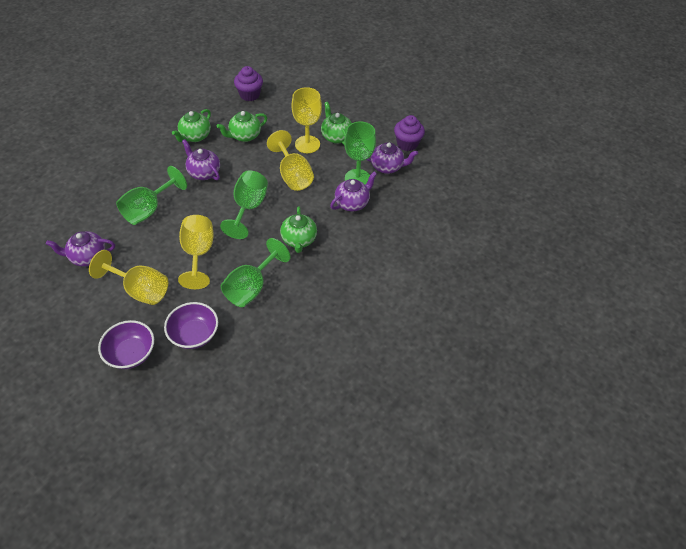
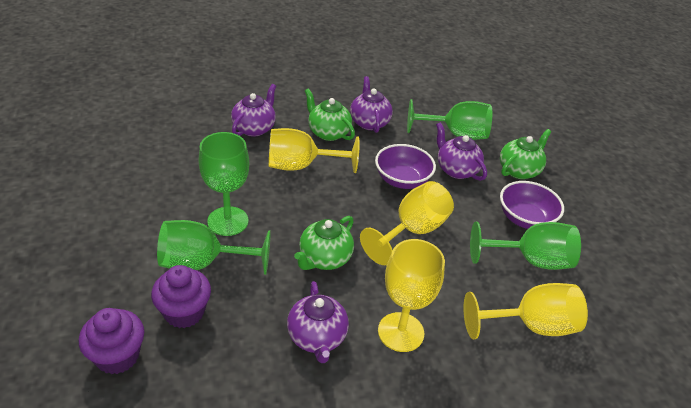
green teapot: 4 -> 3

